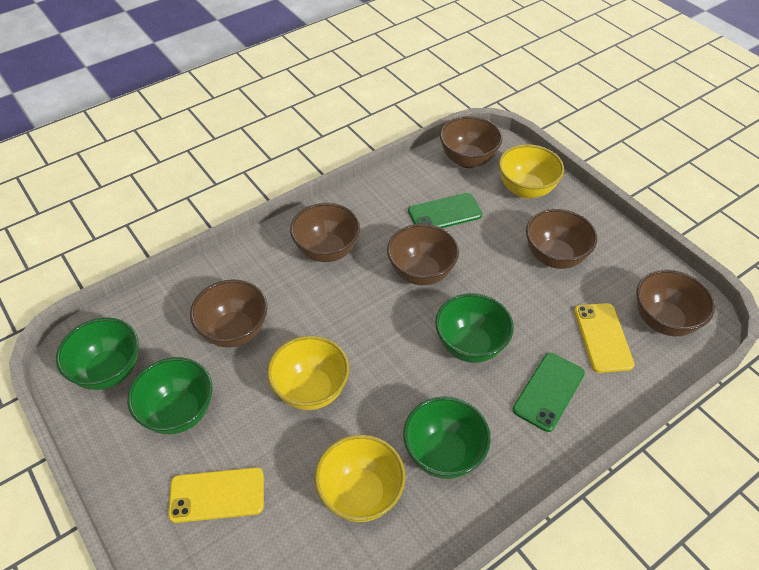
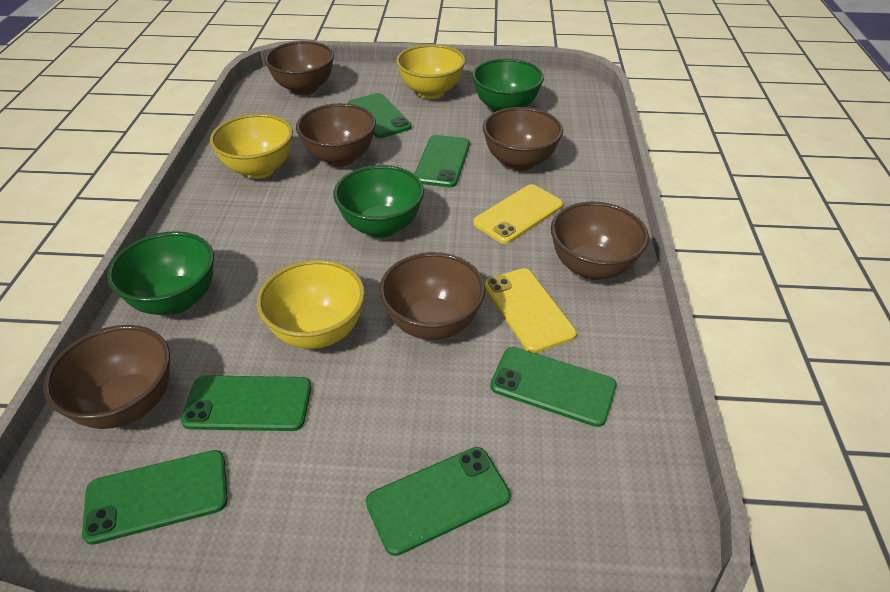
green bowl: 4 -> 3
green phone: 2 -> 6

